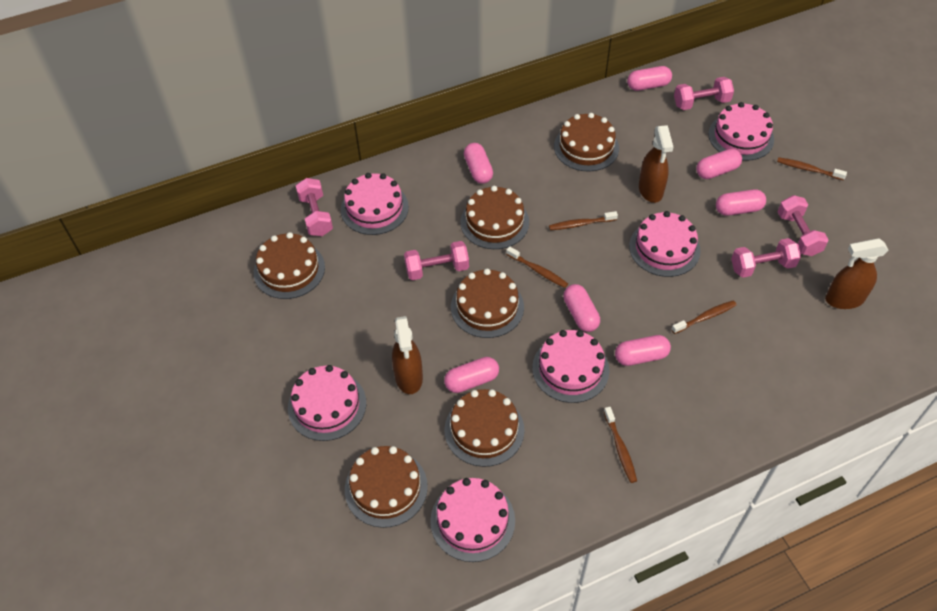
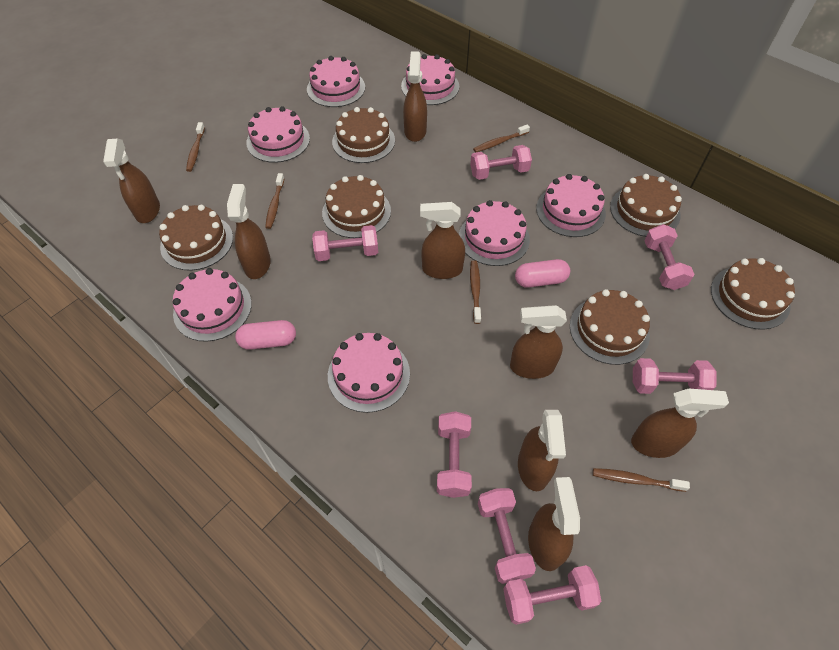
brown spray bottle: 3 -> 8
pink cake: 6 -> 7
pink capsule: 7 -> 2
pink dumbbell: 5 -> 7

